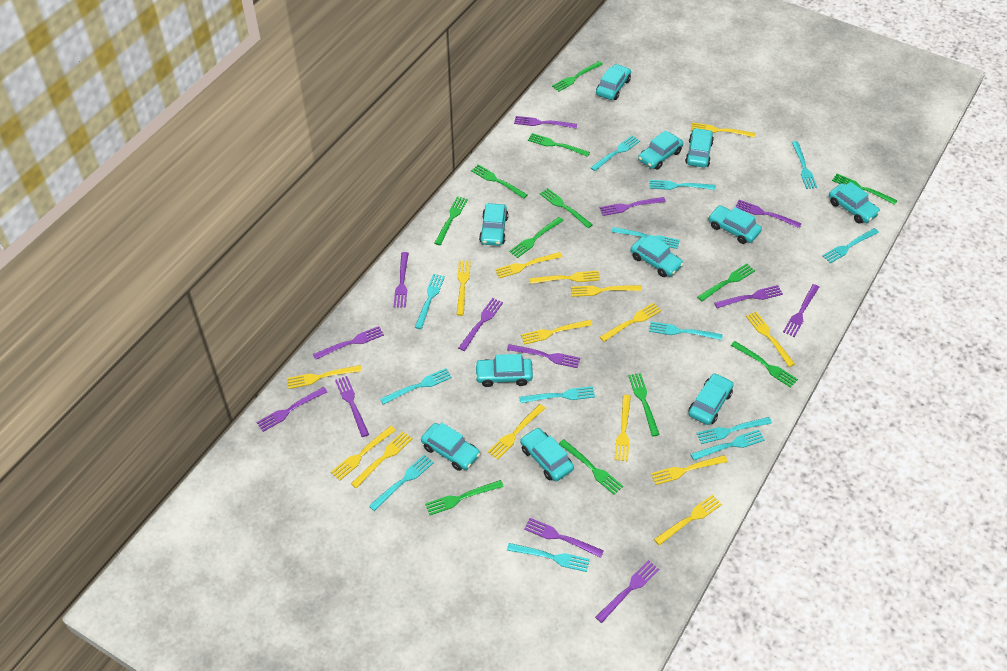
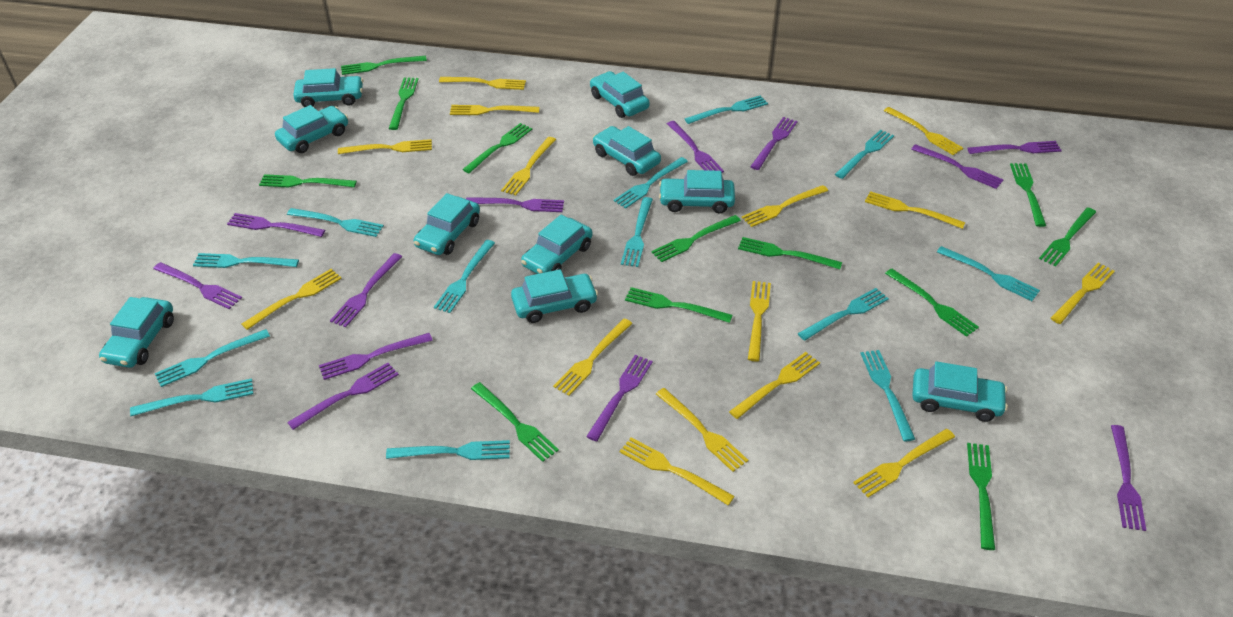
purple fork: 13 -> 12
turquoise car: 11 -> 10

